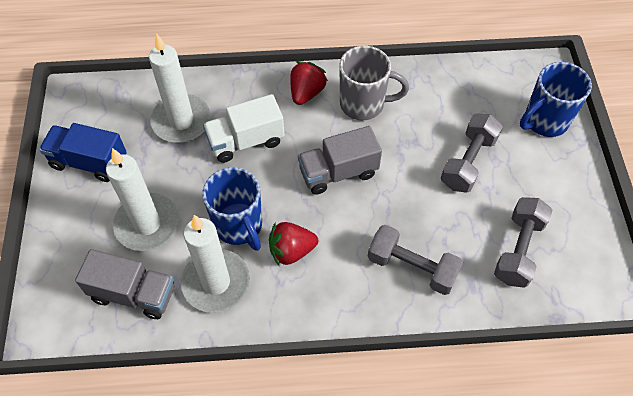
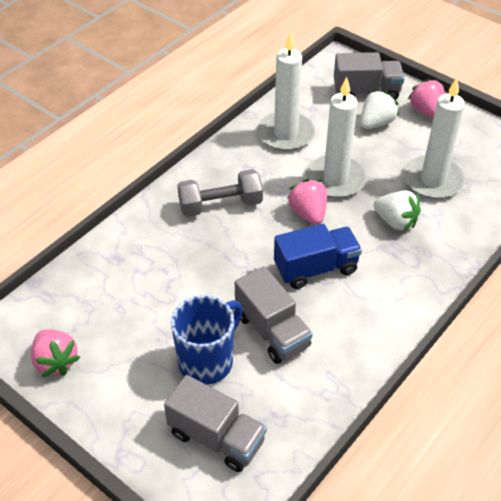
blue mug: 2 -> 1
grey dumbbell: 3 -> 1
grey mug: 1 -> 0
grey truck: 2 -> 3
pink strawberry: 0 -> 3
red strawberry: 2 -> 0
white strawberry: 0 -> 2
white truck: 1 -> 0

